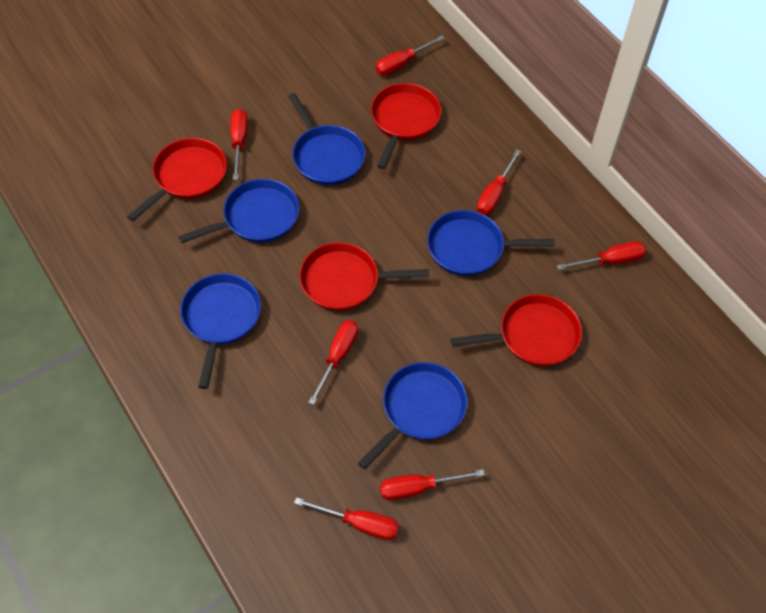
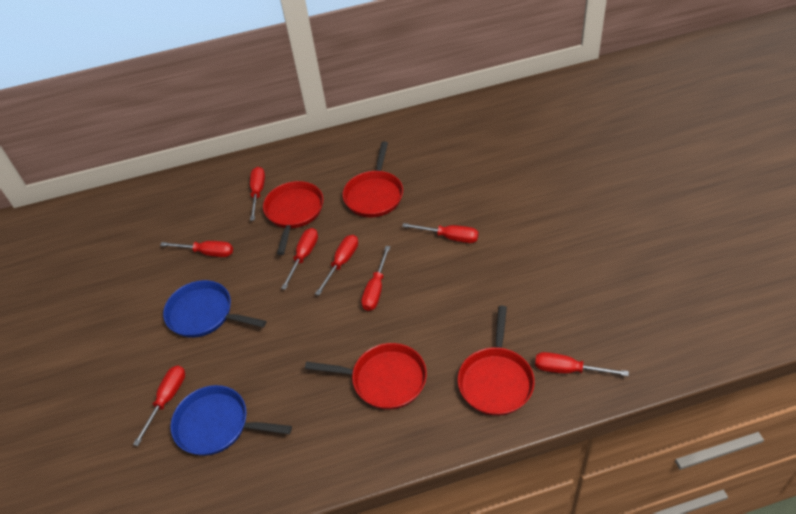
blue pan: 5 -> 2
red screwdriver: 7 -> 8

